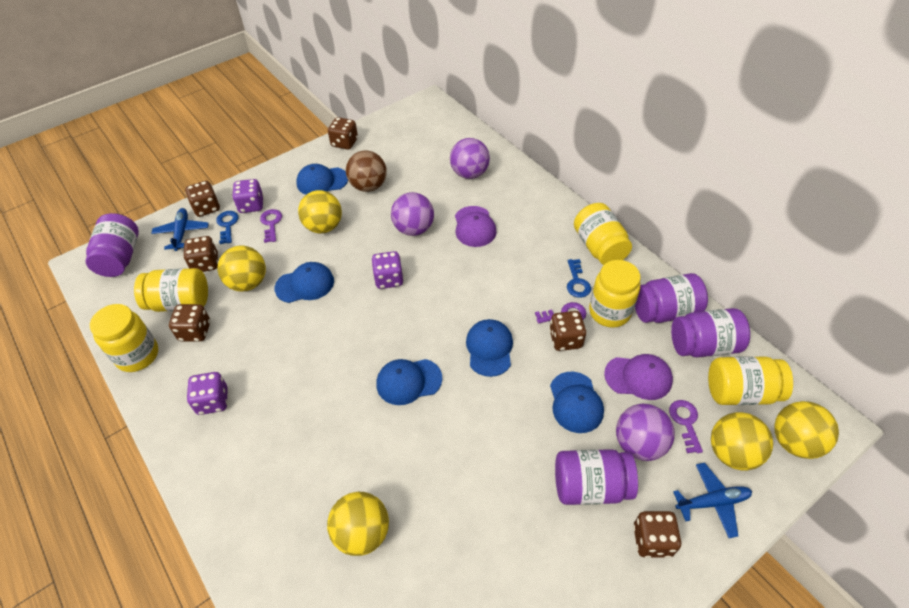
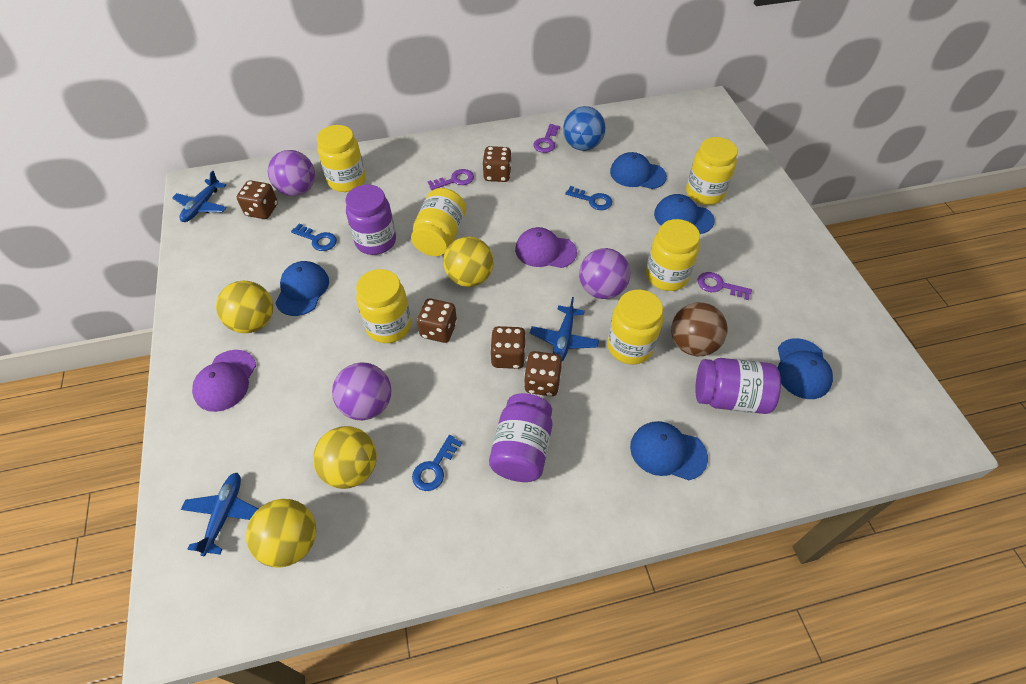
blue ball: 0 -> 1
blue key: 2 -> 3
blue plane: 2 -> 3
brown dice: 6 -> 5
purple dice: 3 -> 0
purple jar: 4 -> 3
yellow ball: 5 -> 4
yellow jar: 5 -> 6

